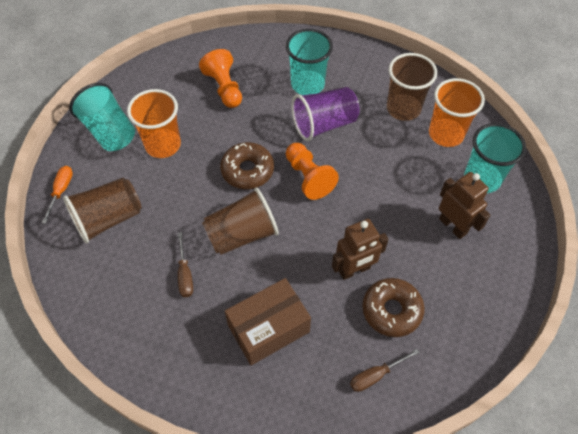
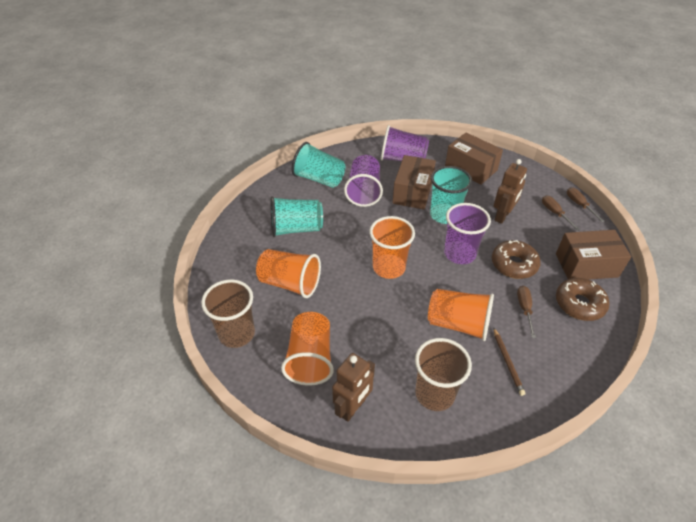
brown box: 1 -> 3
brown cup: 3 -> 2
brown pencil: 0 -> 1
brown screwdriver: 2 -> 3
orange cup: 2 -> 4
orange pawn: 2 -> 0
orange screwdriver: 1 -> 0
purple cup: 1 -> 3

